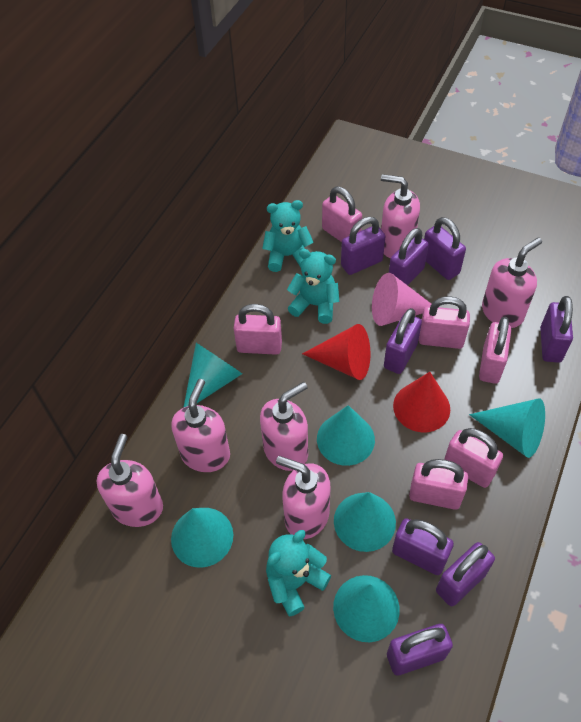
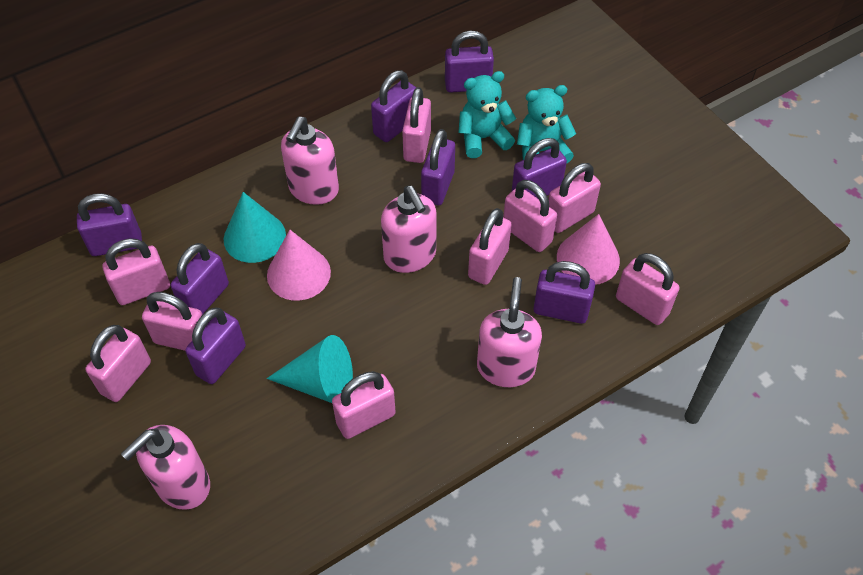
pink cone: 1 -> 2
pink padlock: 6 -> 9
pink soap dispenser: 6 -> 4
red cone: 2 -> 0
turquoise cone: 6 -> 2
turquoise teddy bear: 3 -> 2

